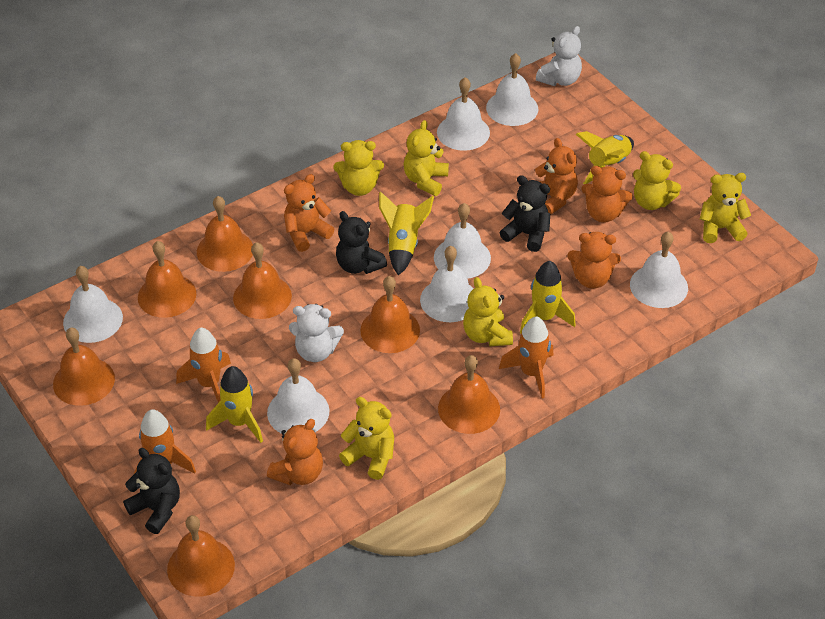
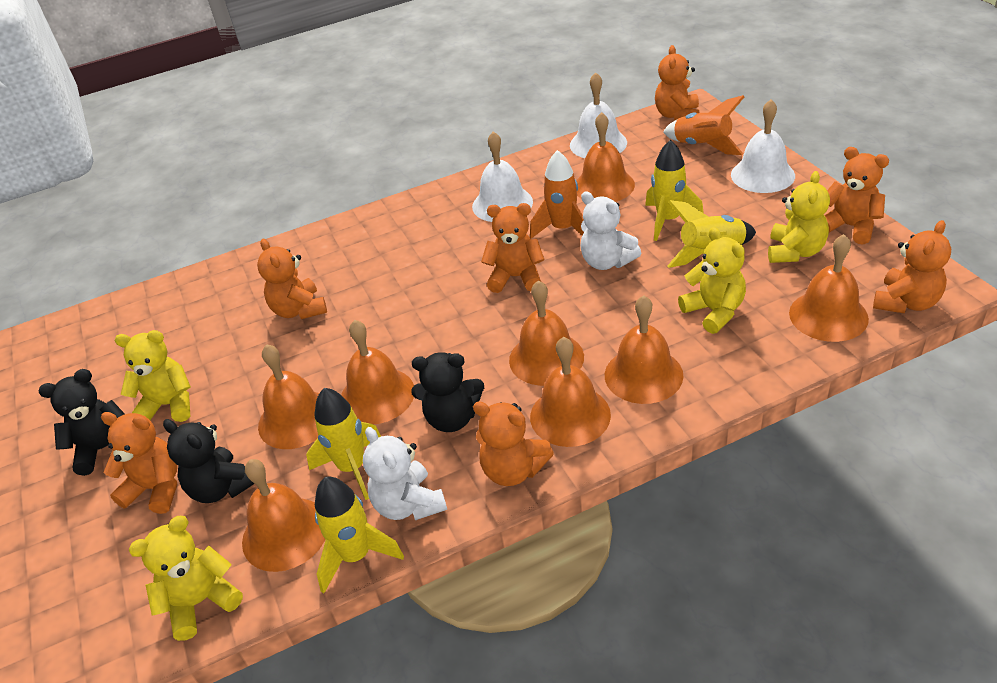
orange bell: 7 -> 8
orange rocket: 3 -> 2
orange teddy bear: 5 -> 7
white bell: 7 -> 3
yellow teddy bear: 6 -> 4

